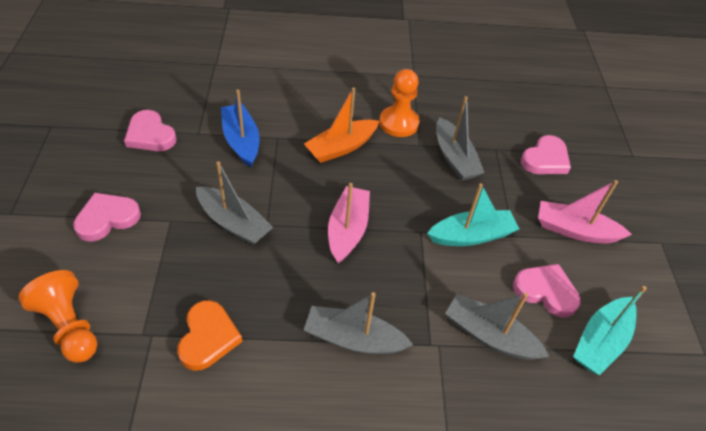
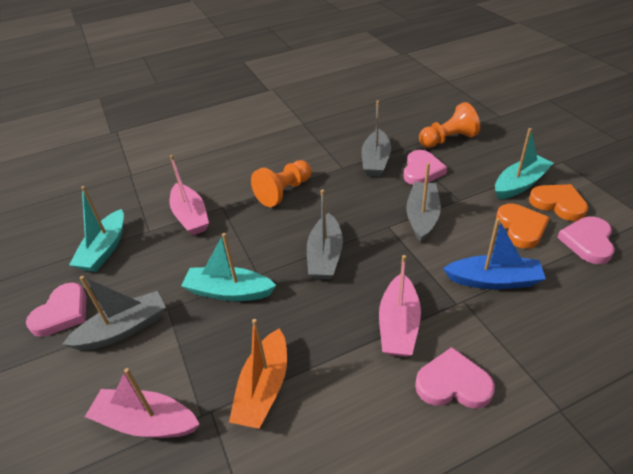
orange heart: 1 -> 2
pink boat: 2 -> 3
turquoise boat: 2 -> 3

